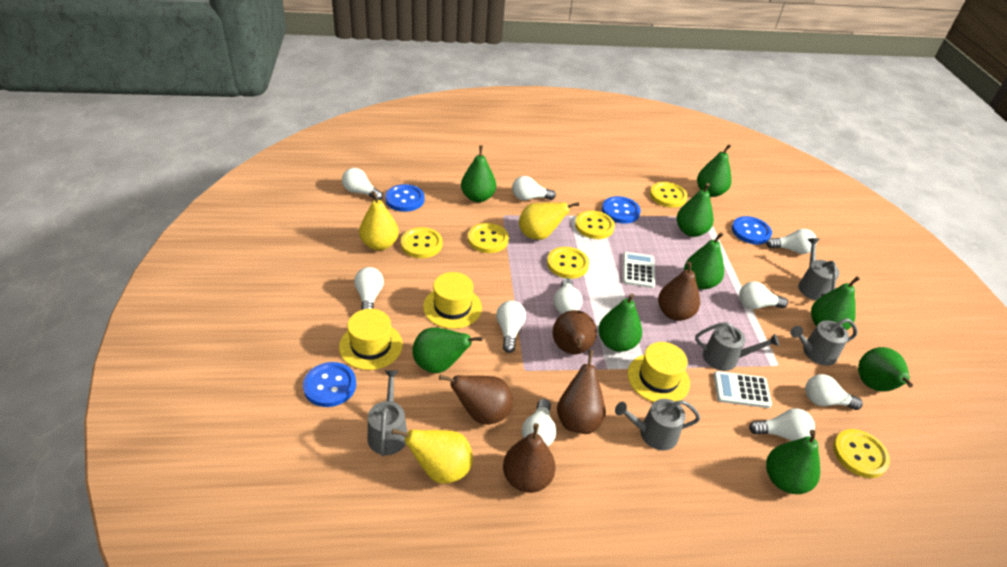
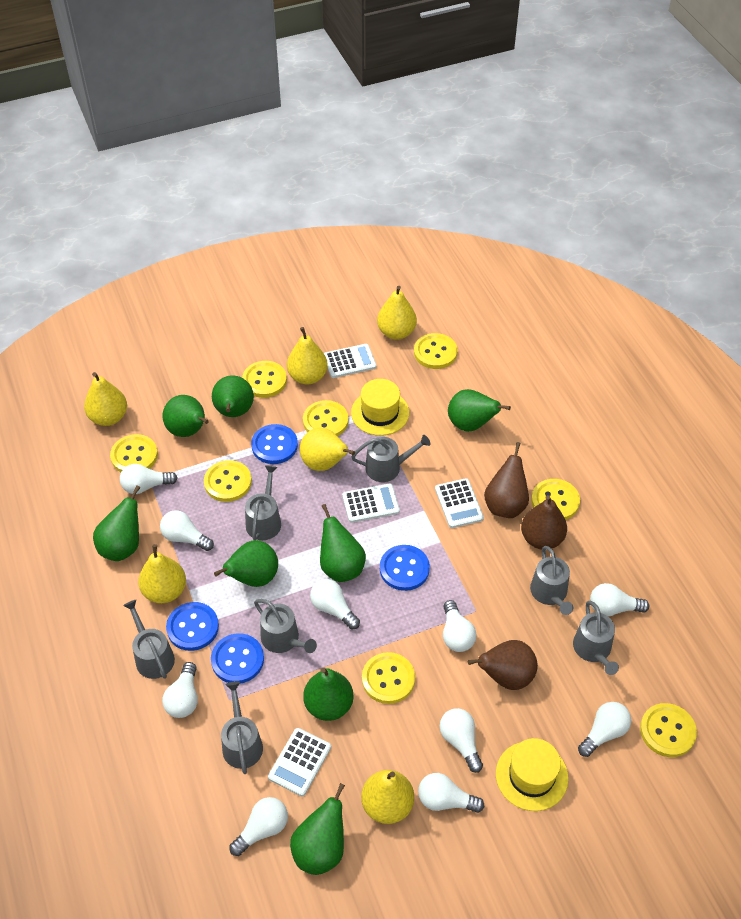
brown pear: 5 -> 3
green pear: 9 -> 8
grey watering can: 5 -> 7
white calculator: 2 -> 4
yellow button: 6 -> 8
yellow hat: 3 -> 2
yellow pear: 3 -> 6

